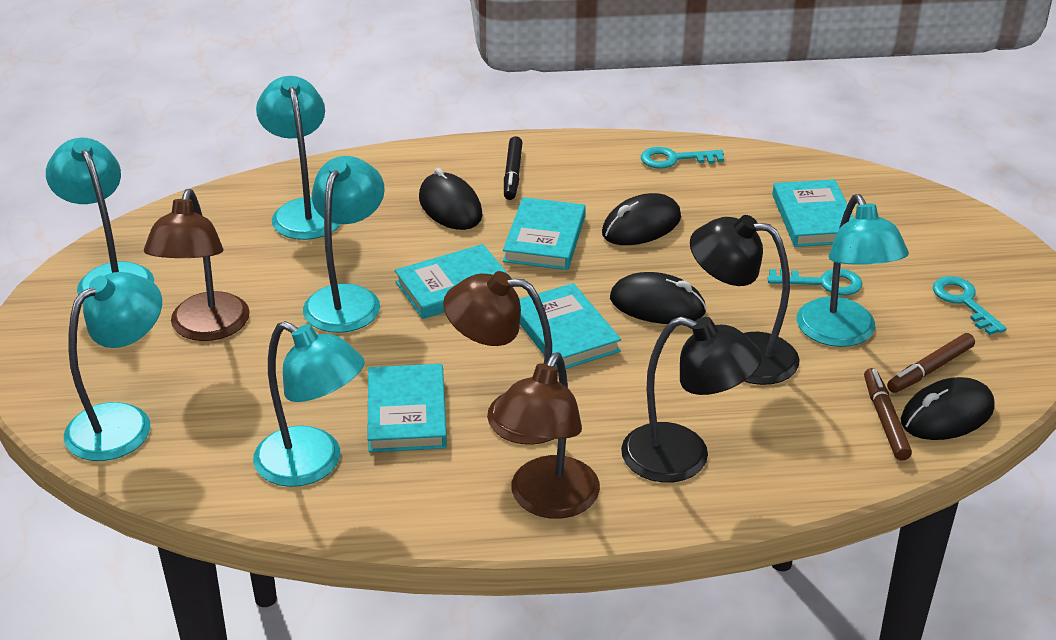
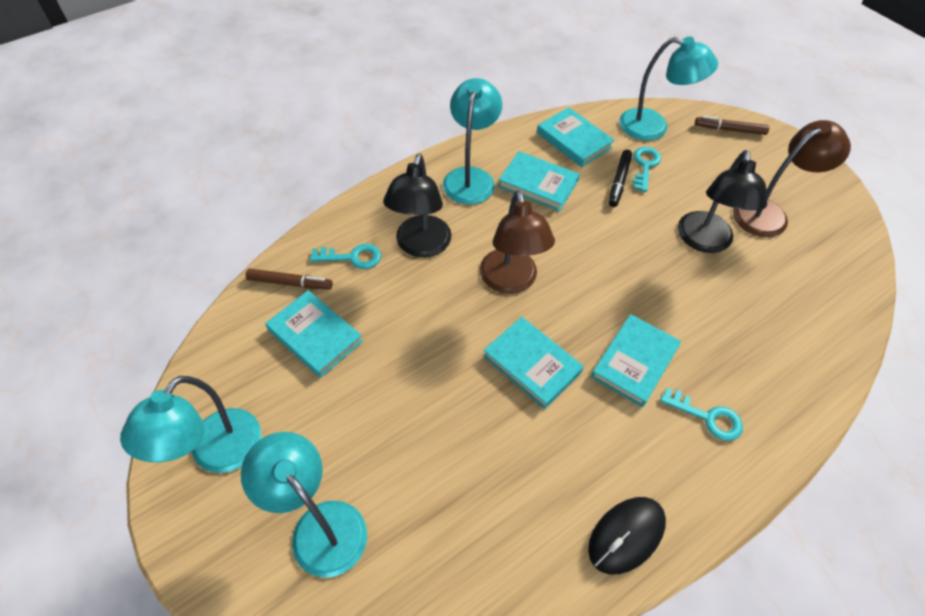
black mouse: 4 -> 1
brown lamp: 3 -> 2
turquoise lamp: 6 -> 4

